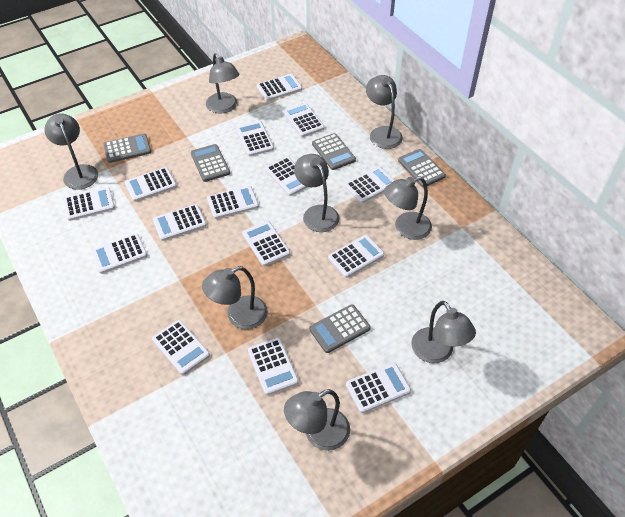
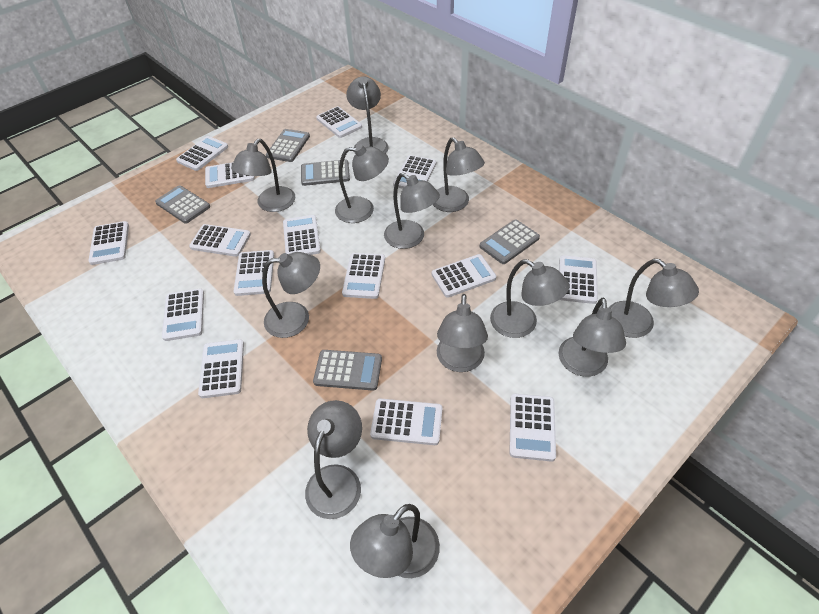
grey lamp: 8 -> 12

